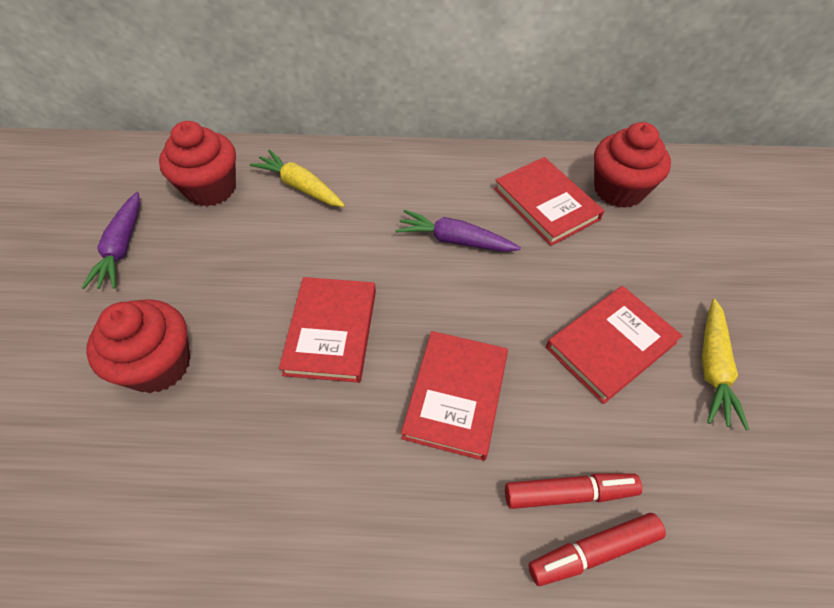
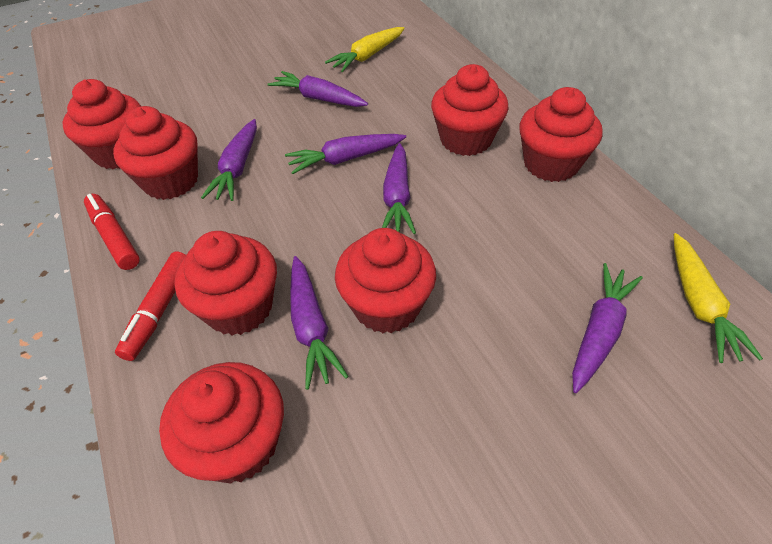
purple carrot: 2 -> 6
red book: 4 -> 0
red cupcake: 3 -> 7

